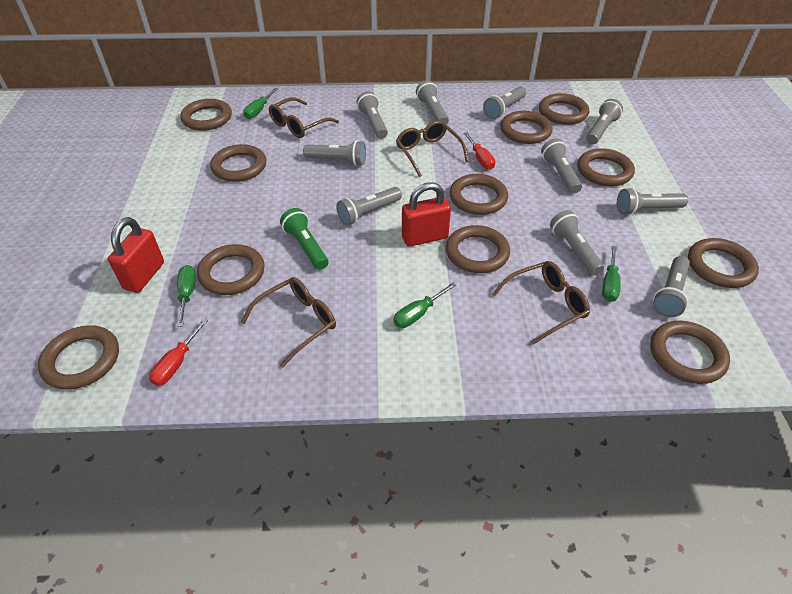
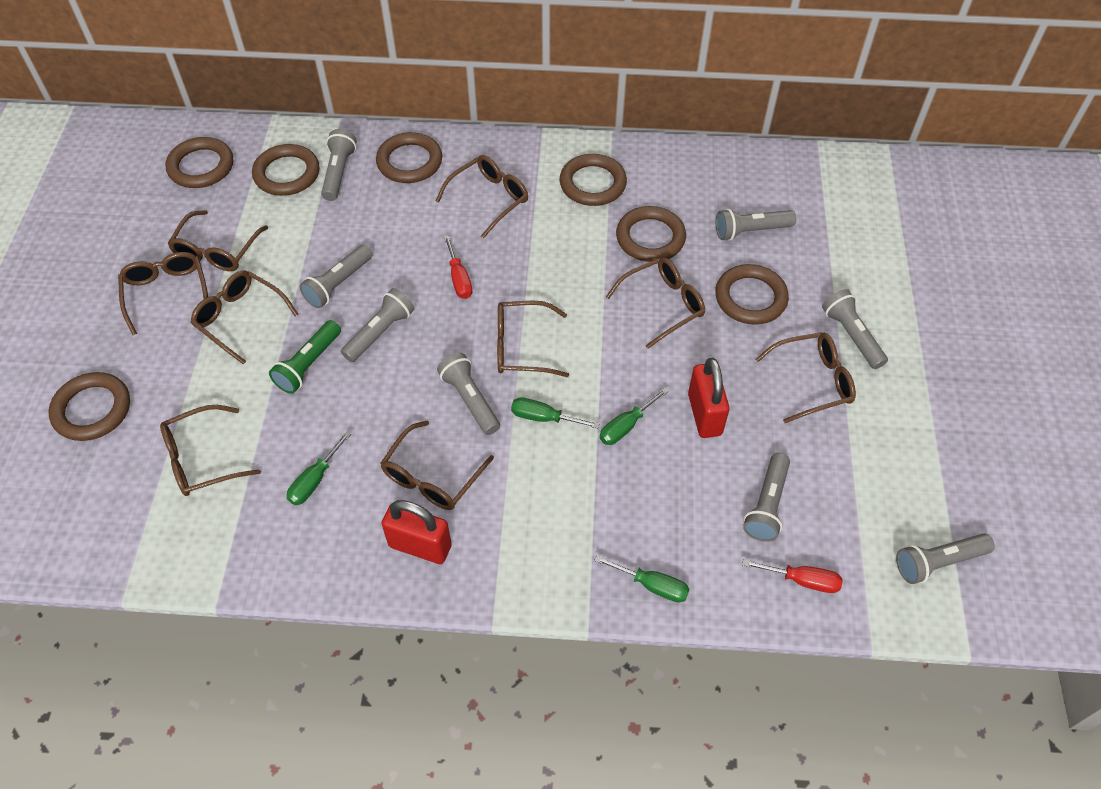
brown glasses: 4 -> 9
brown ring: 11 -> 7
grey flashlight: 10 -> 8

